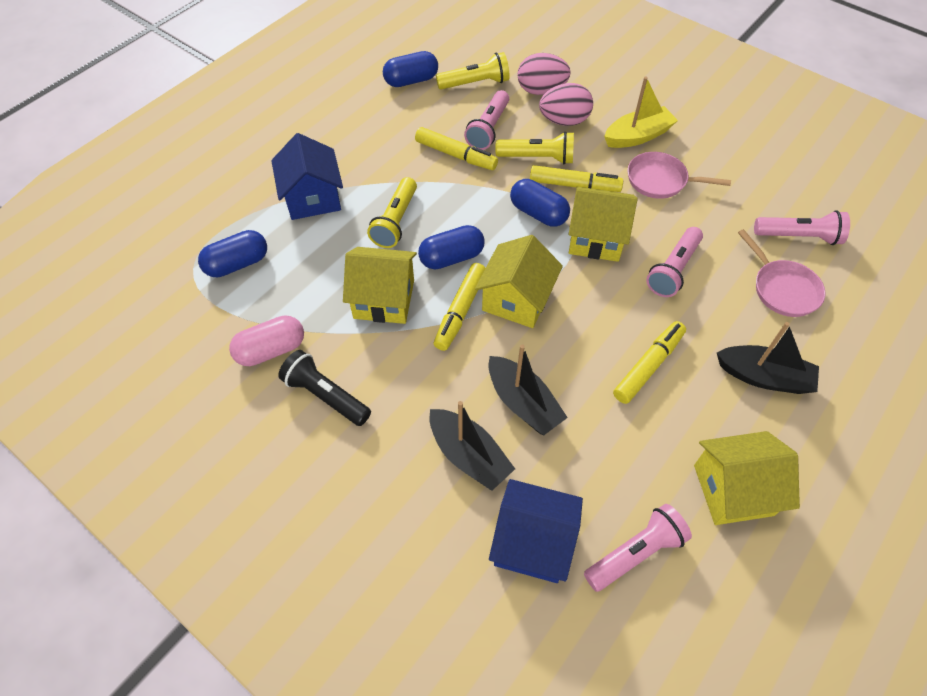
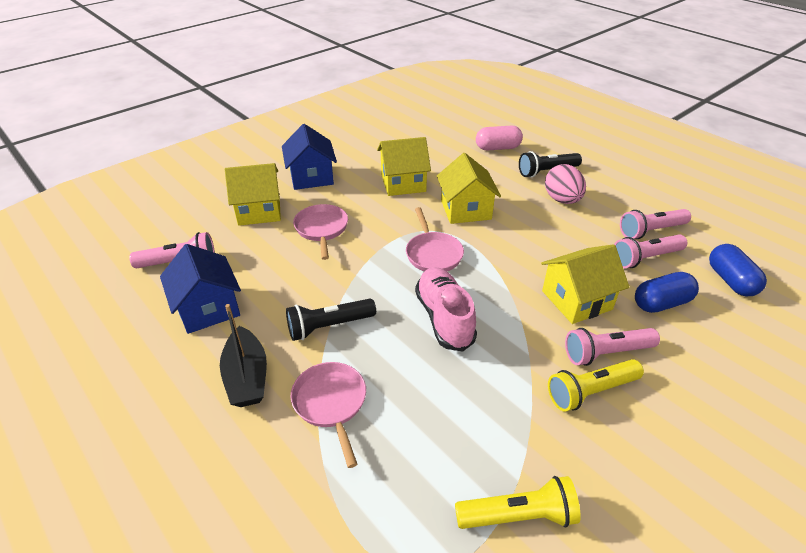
black boat: 3 -> 1
black flashlight: 1 -> 2
blue capsule: 4 -> 2
pink egg: 2 -> 1
pink pan: 2 -> 3
pink shoe: 0 -> 1
yellow boat: 1 -> 0
yellow flashlight: 3 -> 2
yellow marker: 4 -> 0

